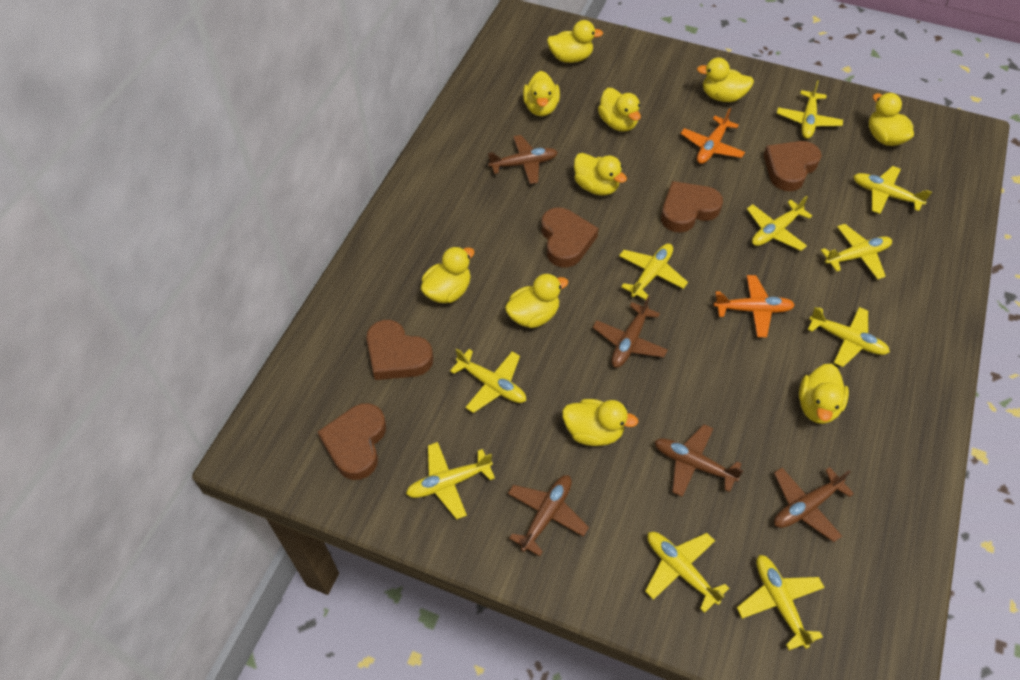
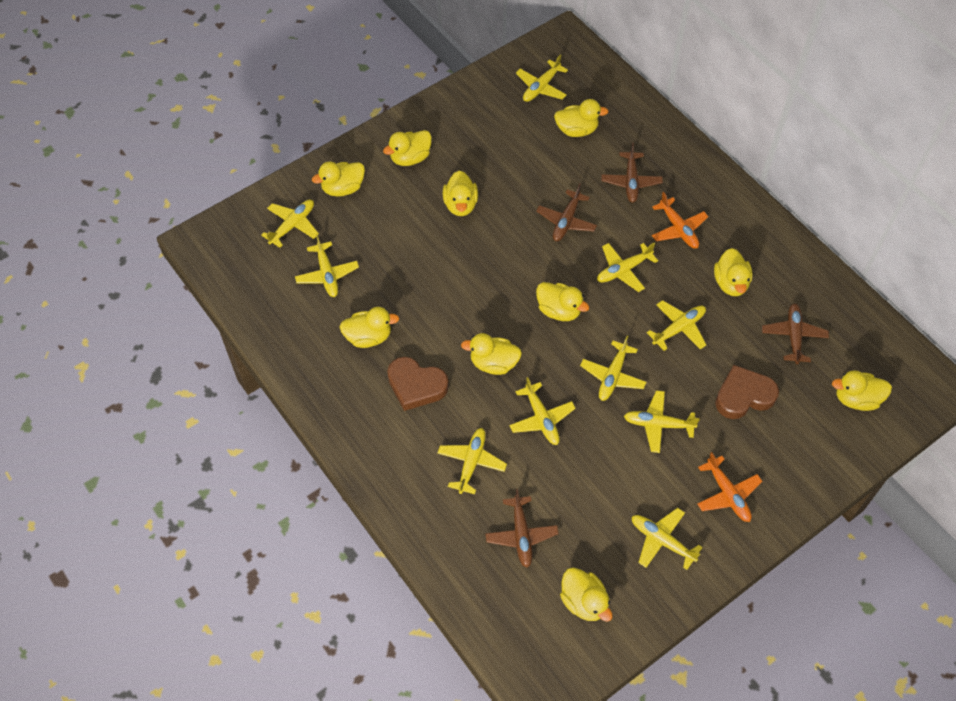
brown heart: 5 -> 2
brown plane: 5 -> 4

